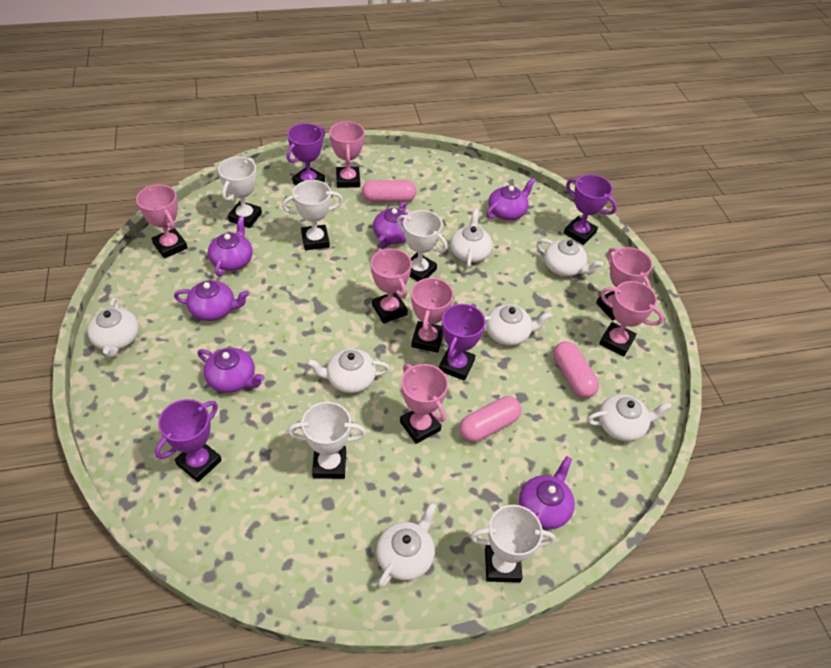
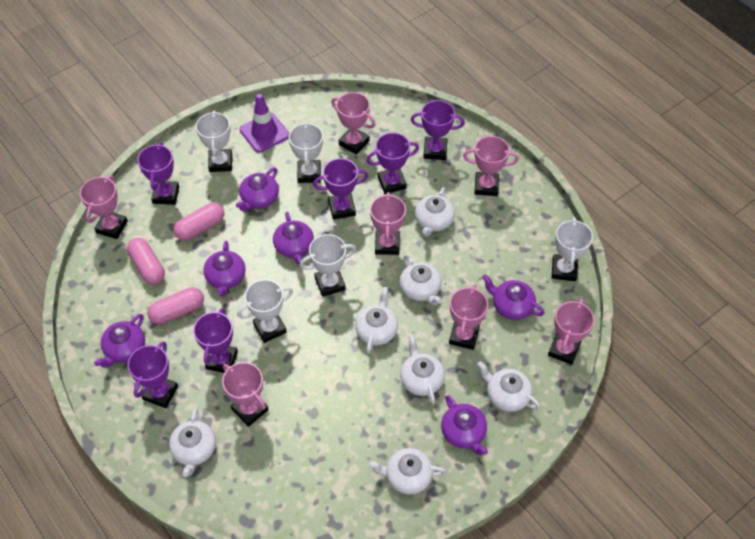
purple traffic cone: 0 -> 1
purple trophy: 4 -> 6

